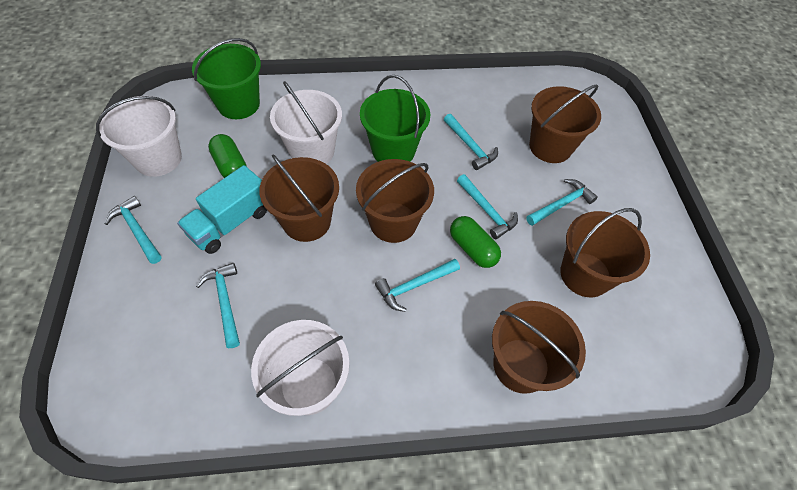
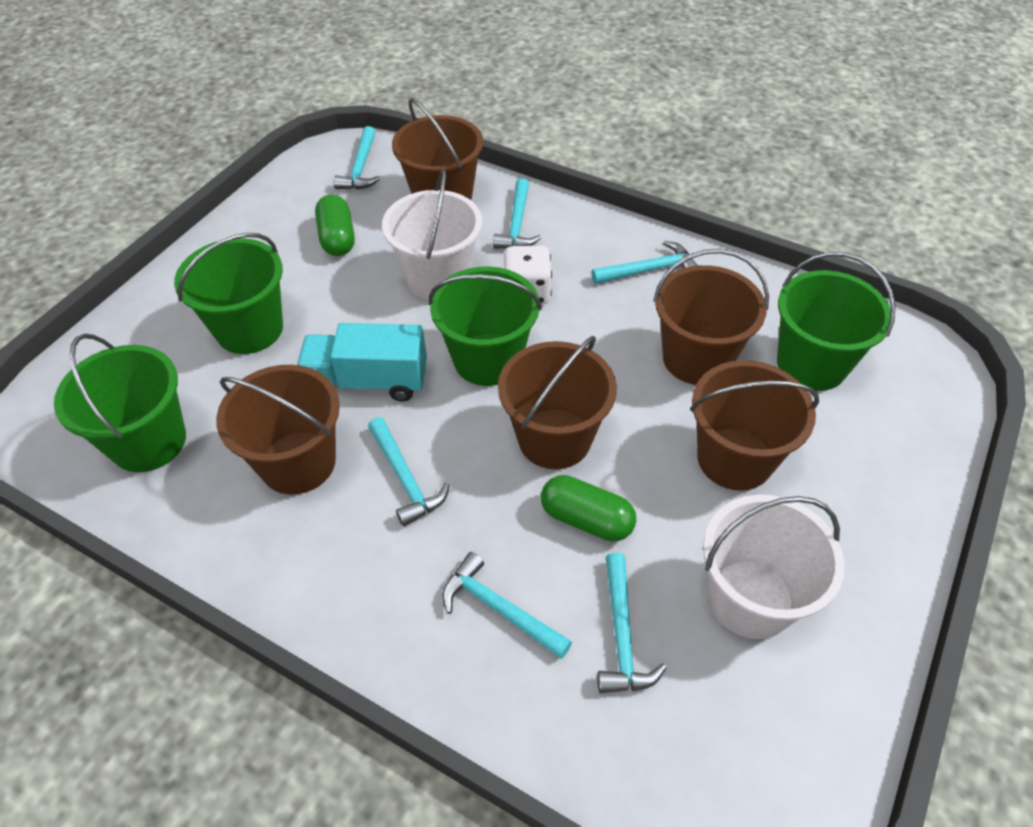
green bucket: 2 -> 4
white bucket: 3 -> 2
white dice: 0 -> 1

